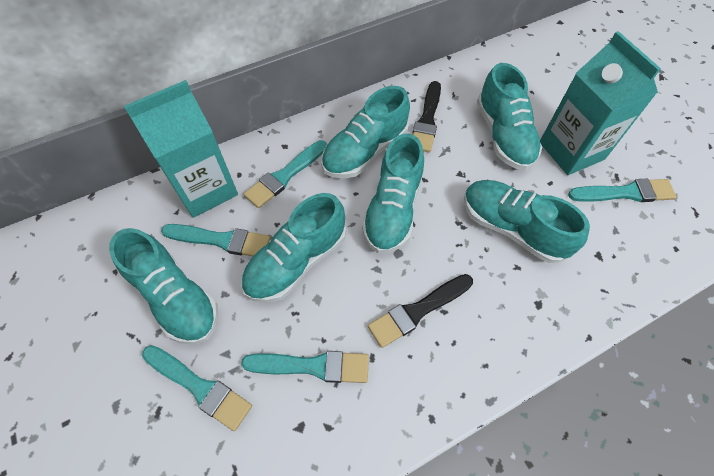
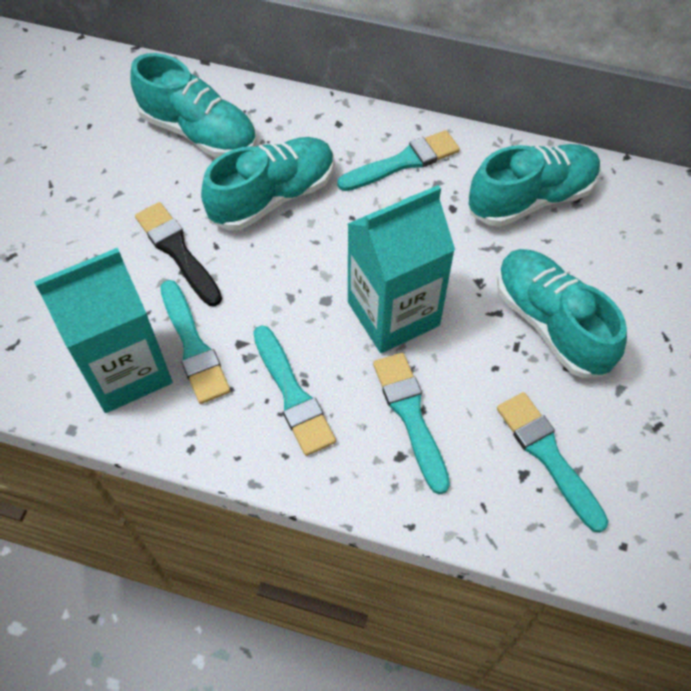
black brush: 2 -> 1
turquoise shoe: 6 -> 4

